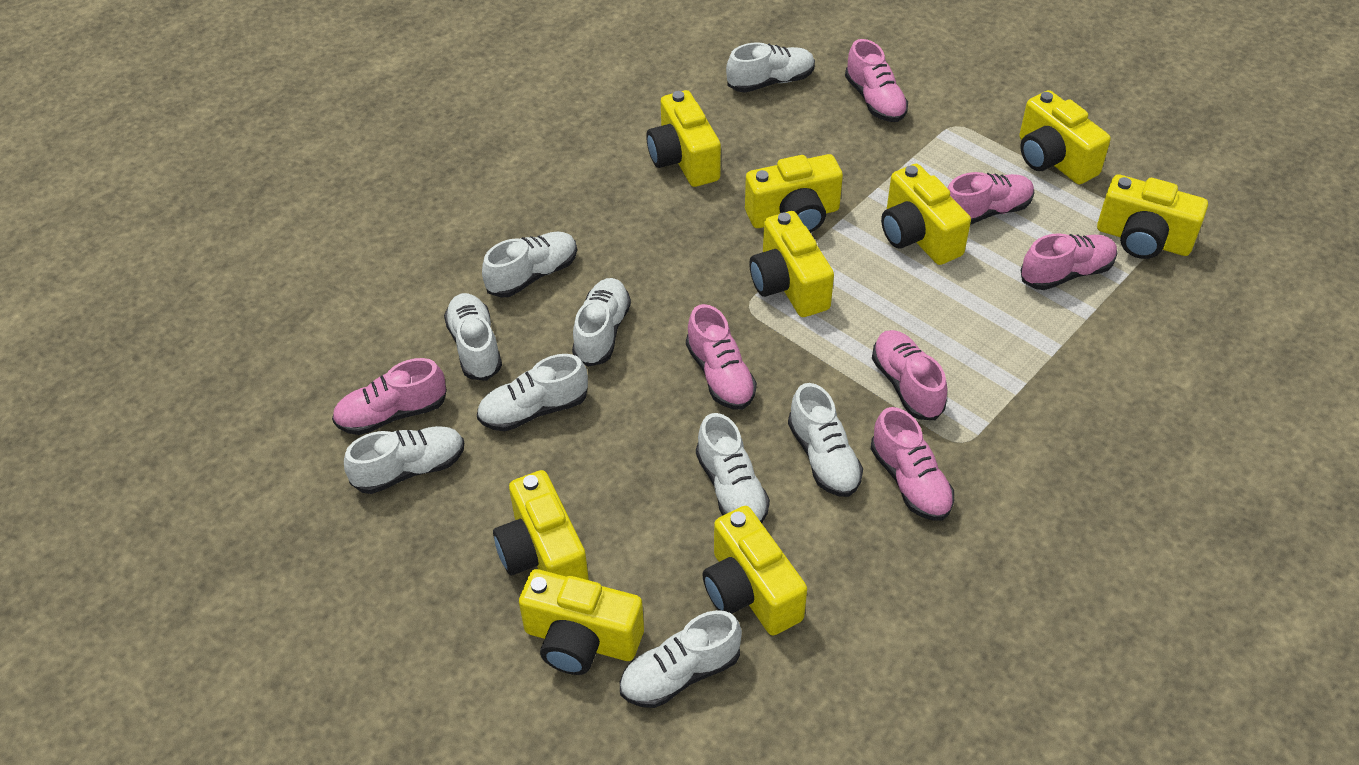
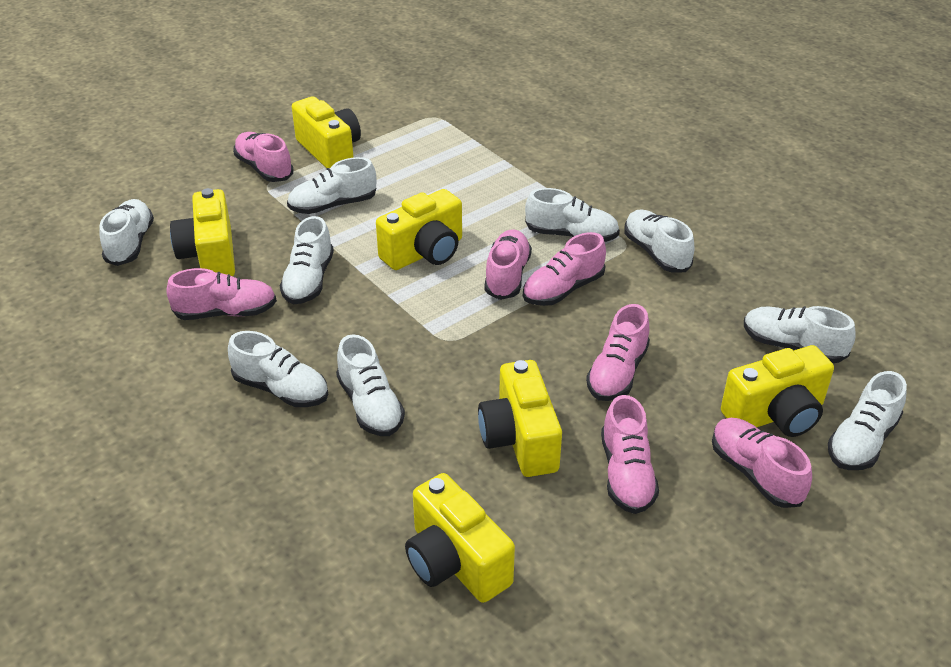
yellow camera: 9 -> 6

